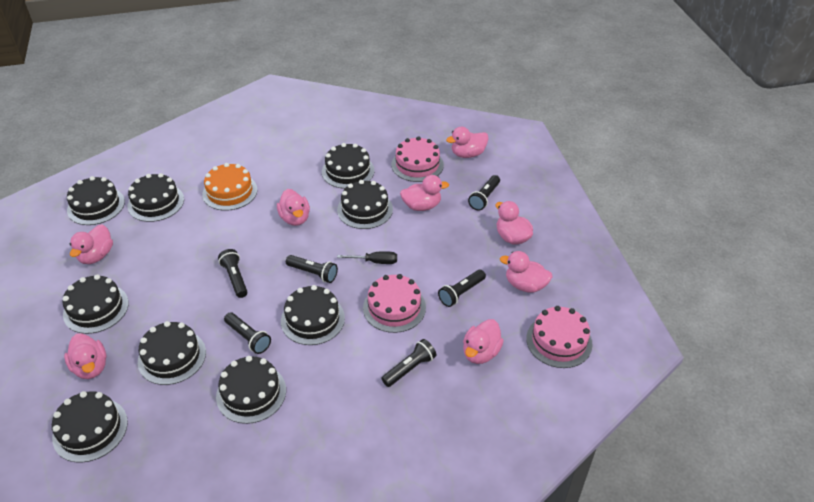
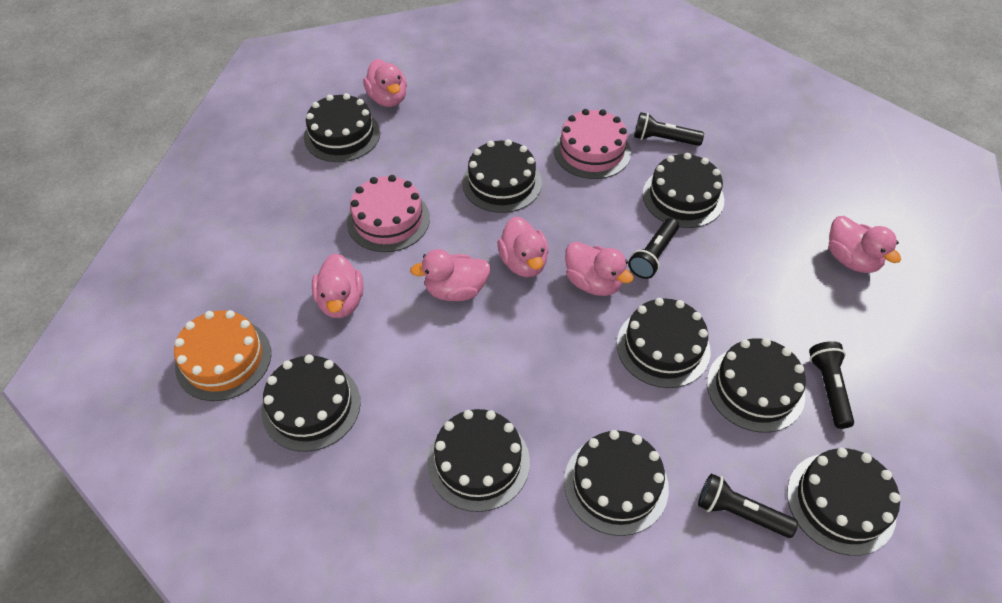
black flashlight: 6 -> 4
black screwdriver: 1 -> 0
pink cake: 3 -> 2
pink duck: 8 -> 6

